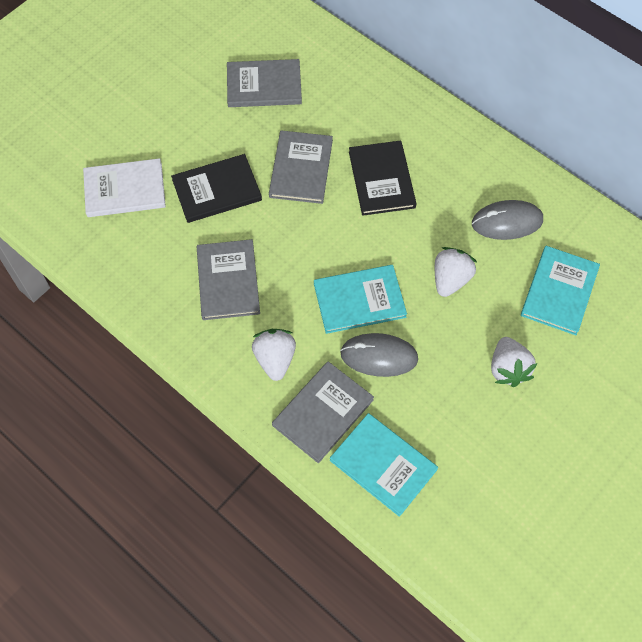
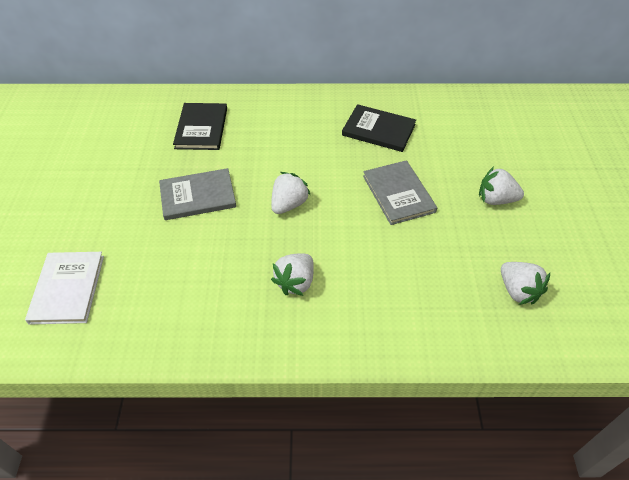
grey book: 4 -> 2
grey mouse: 2 -> 0
turquoise book: 3 -> 0
white strawberry: 3 -> 4

